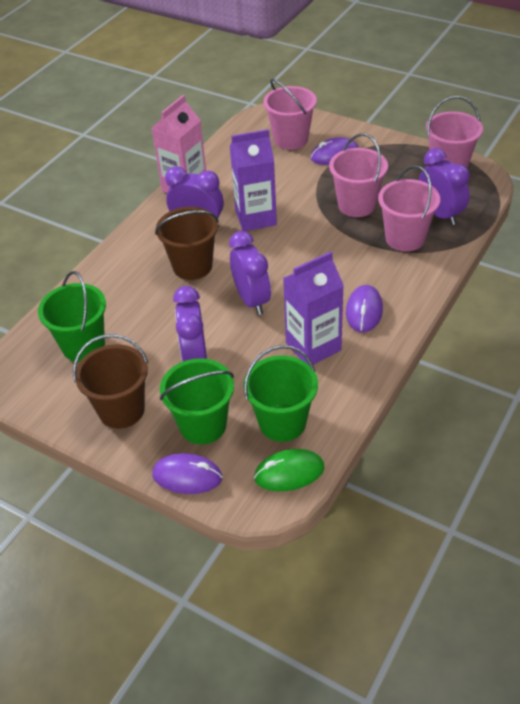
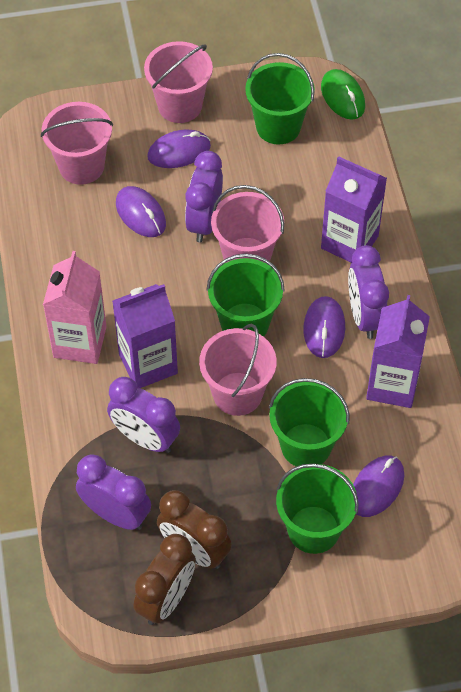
brown bucket: 2 -> 0
brown clock: 0 -> 2
green bucket: 3 -> 4
purple carton: 2 -> 3
purple mouse: 3 -> 4

